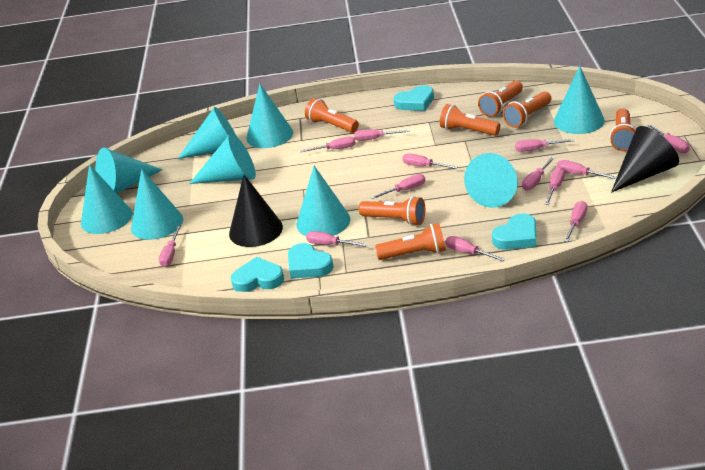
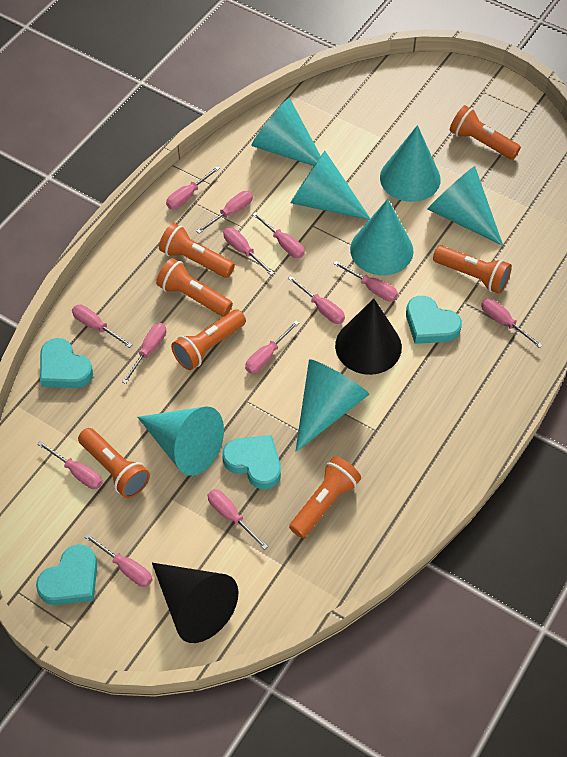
turquoise cone: 9 -> 7

